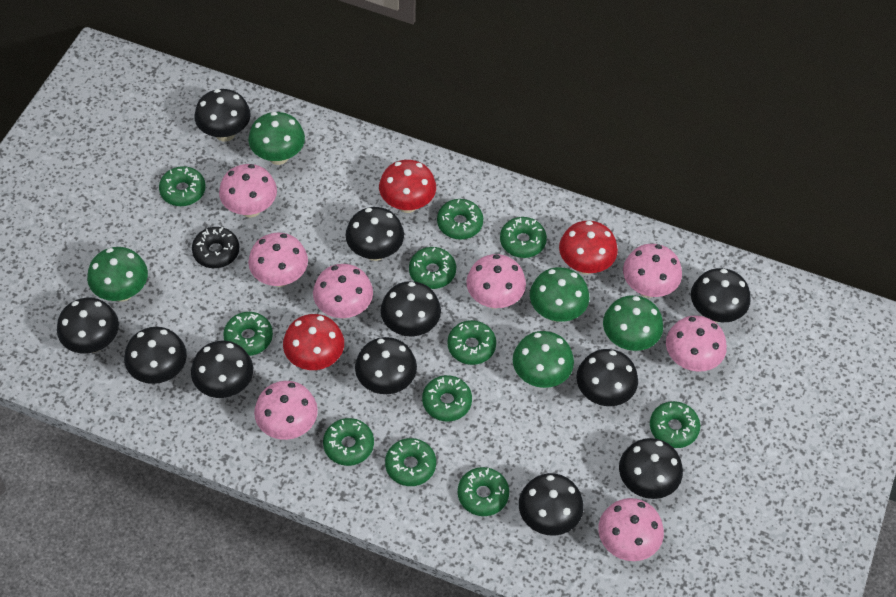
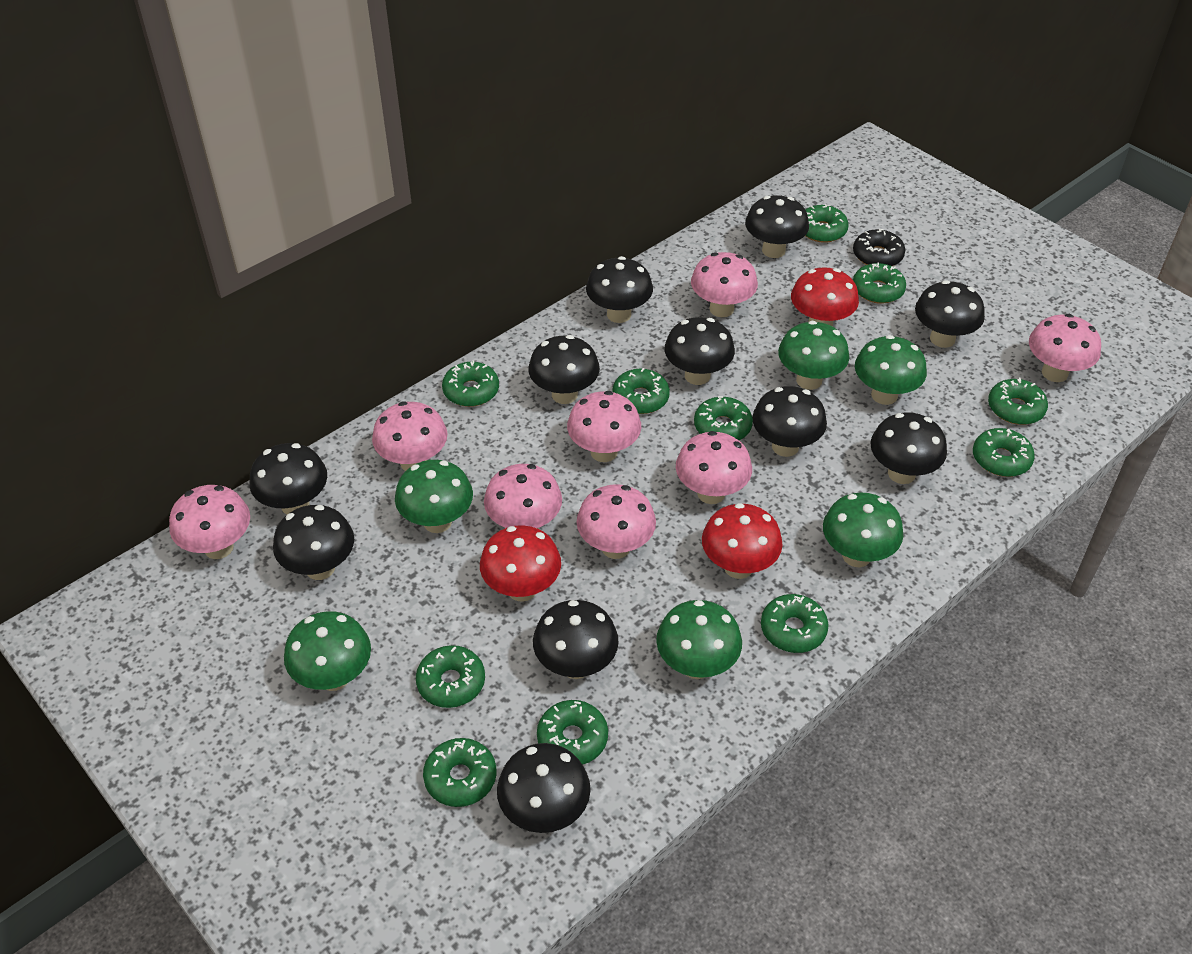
green mushroom: 5 -> 6

